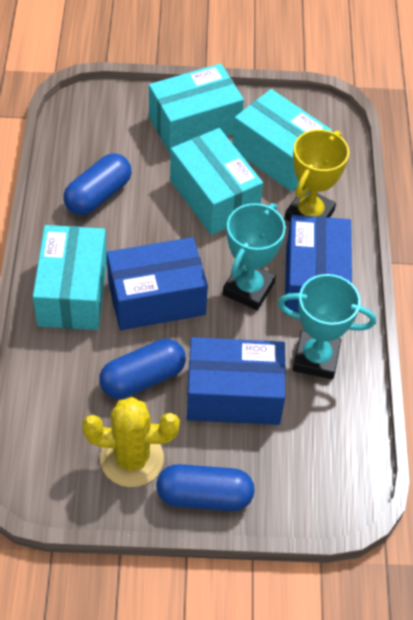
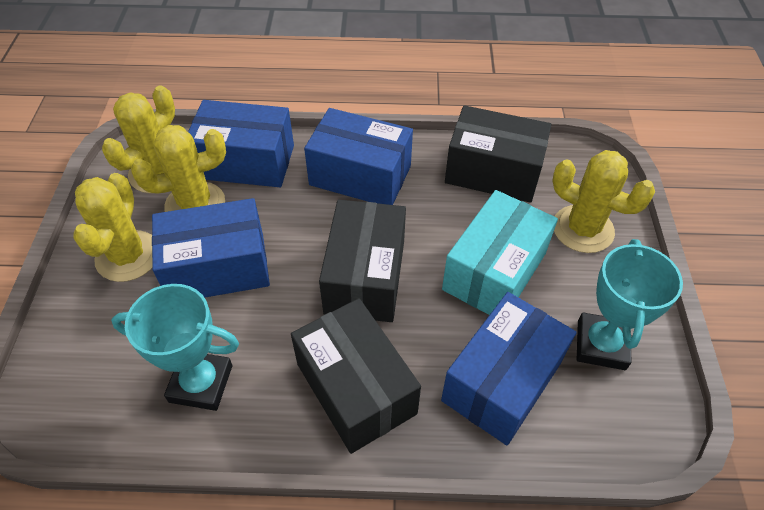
black box: 0 -> 3
blue box: 3 -> 4
blue capsule: 3 -> 0
turquoise box: 4 -> 1
yellow cactus: 1 -> 4
yellow trophy: 1 -> 0

